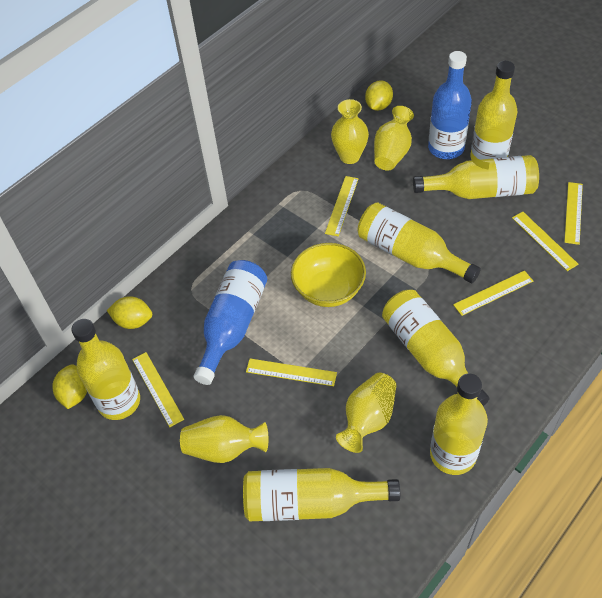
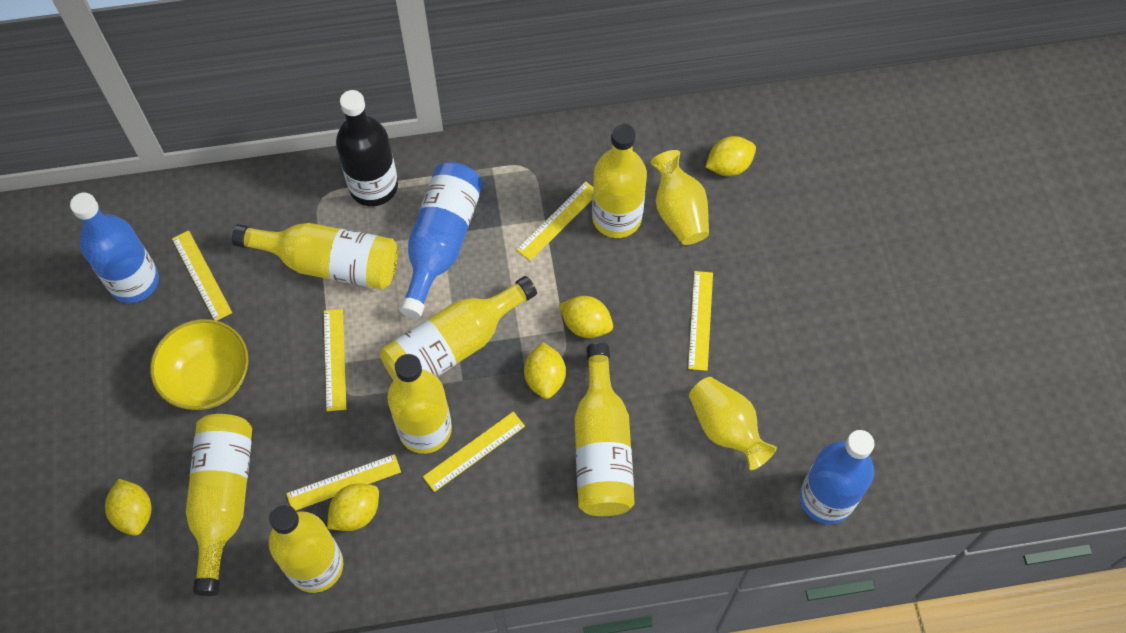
black bottle: 0 -> 1
blue bottle: 2 -> 3
yellow lemon: 3 -> 5
yellow vase: 4 -> 2

